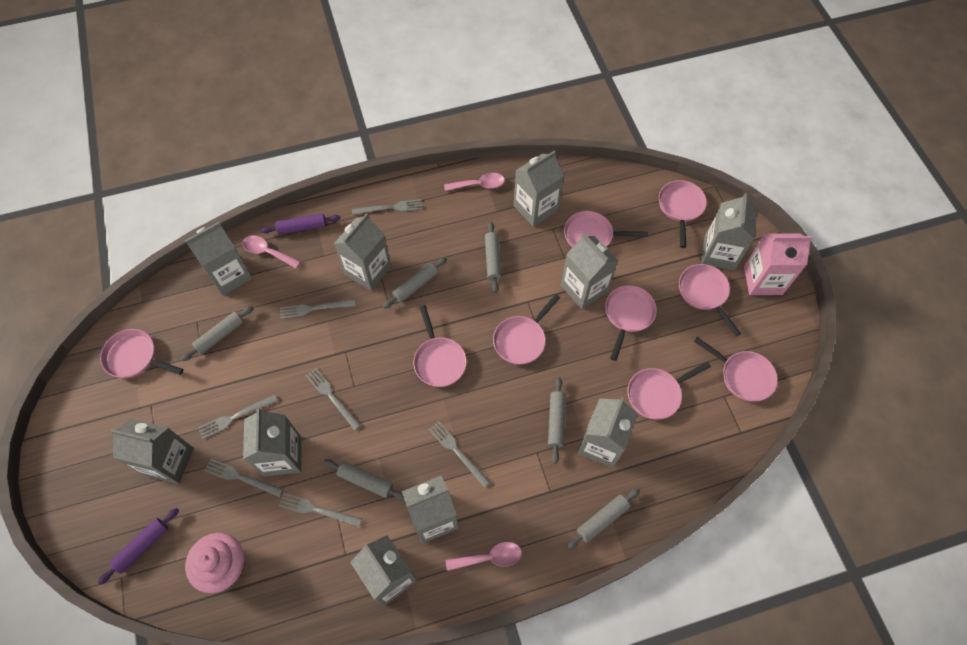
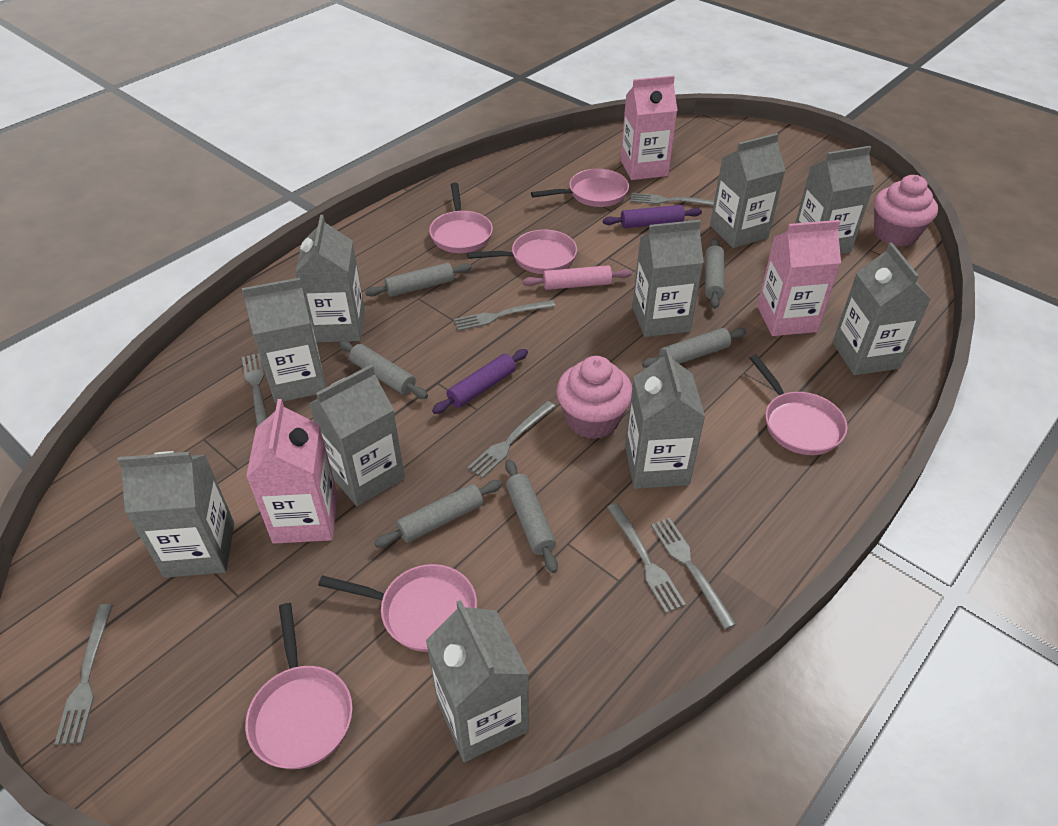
pink carton: 1 -> 3
pink cupcake: 1 -> 2
pink pan: 9 -> 6
pink rolling pin: 0 -> 1
pink spoon: 3 -> 0

